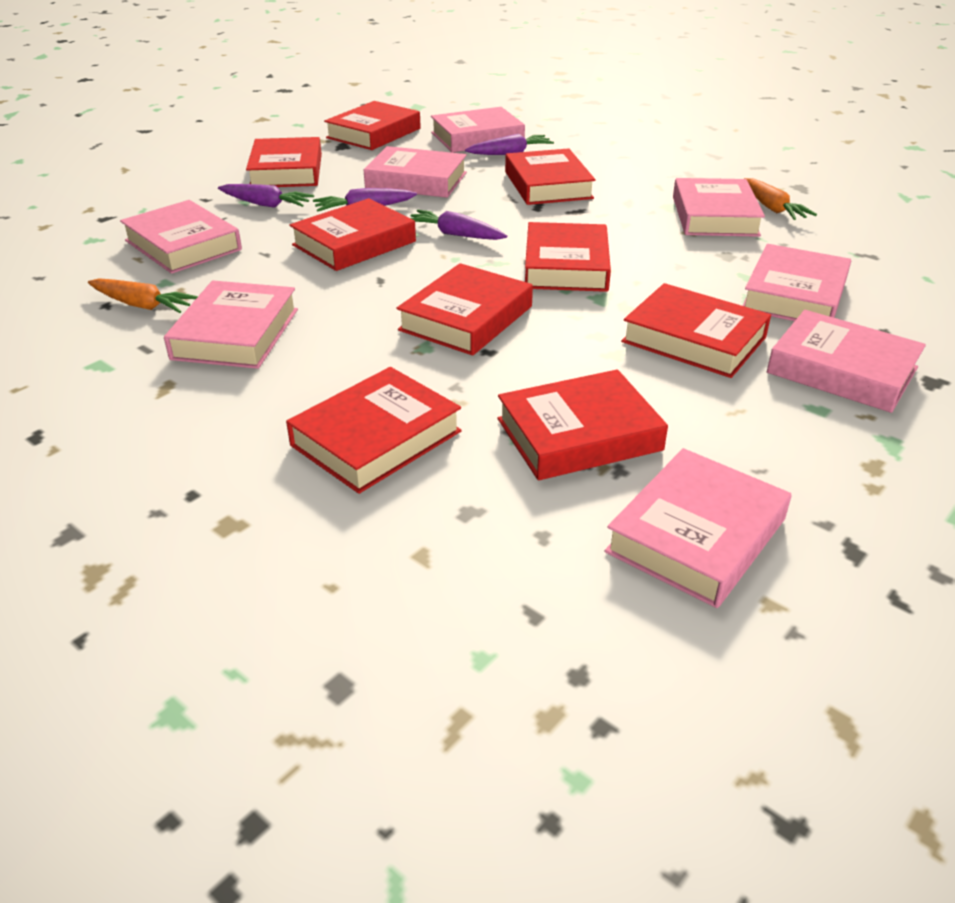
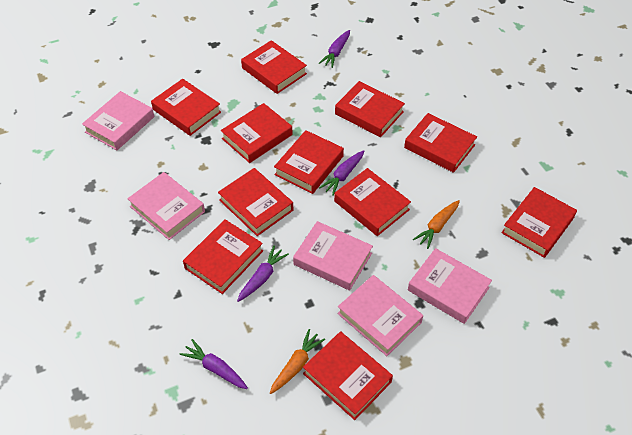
pink book: 8 -> 5
red book: 9 -> 11

